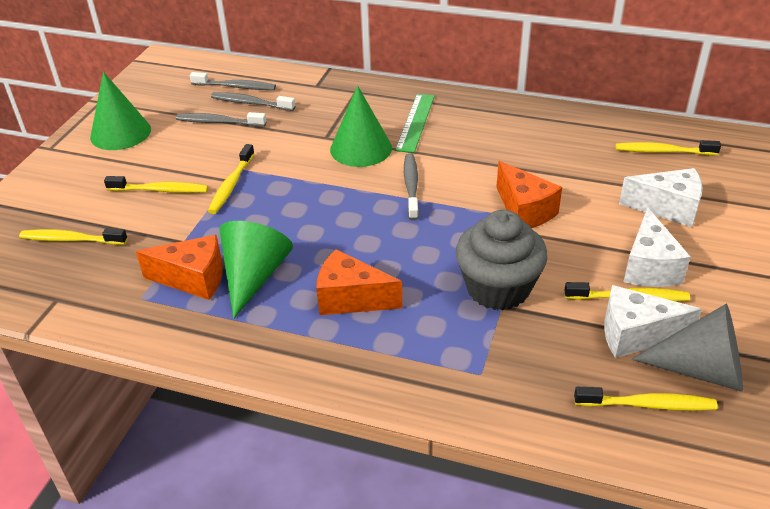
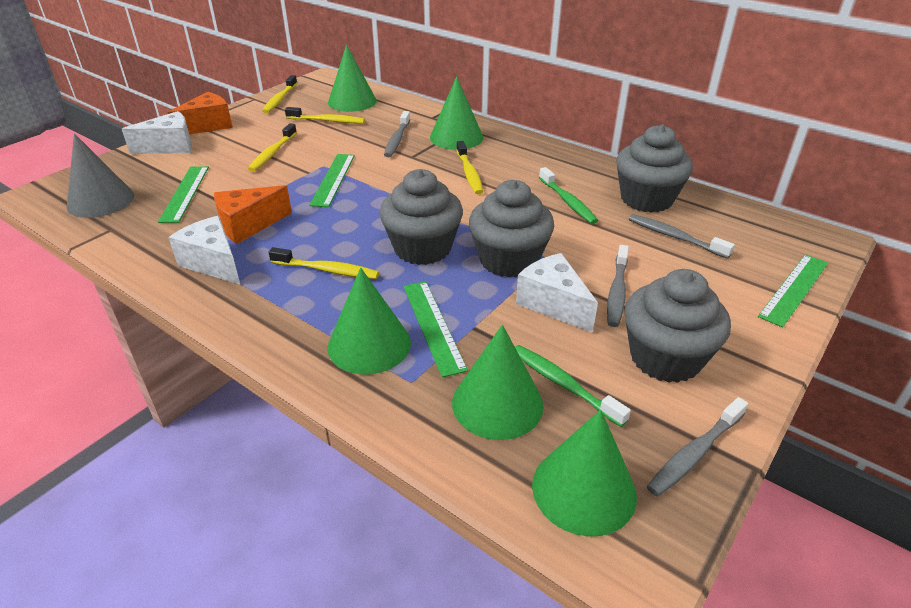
green cone: 3 -> 5
green ruler: 1 -> 4
green toothbrush: 0 -> 2
grey cupcake: 1 -> 4
orange cheese: 3 -> 2
yellow toothbrush: 6 -> 5

